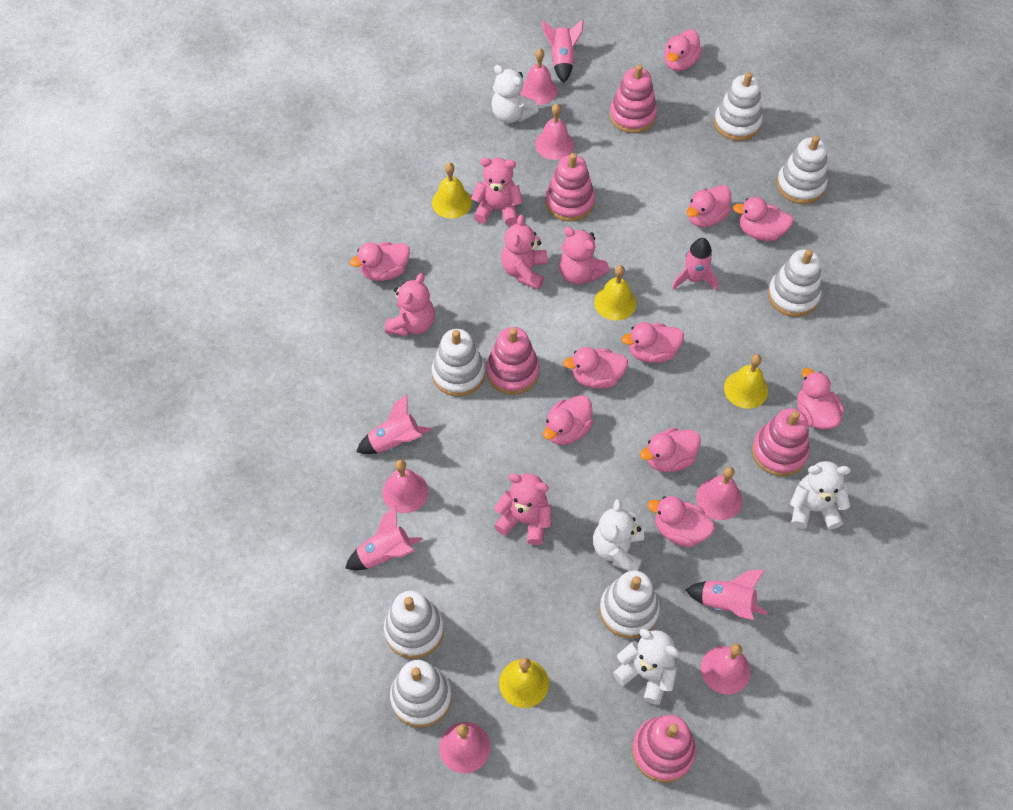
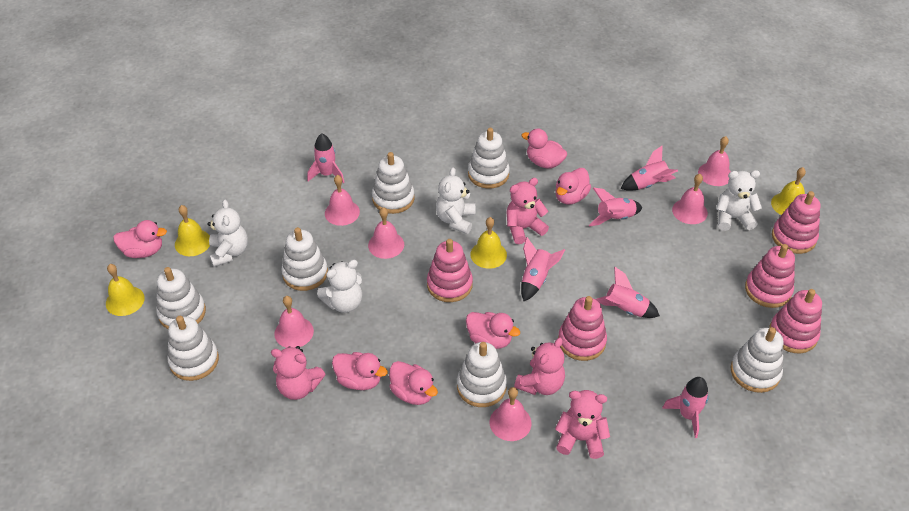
pink duck: 10 -> 6
pink rocket: 5 -> 6
pink teddy bear: 5 -> 4

